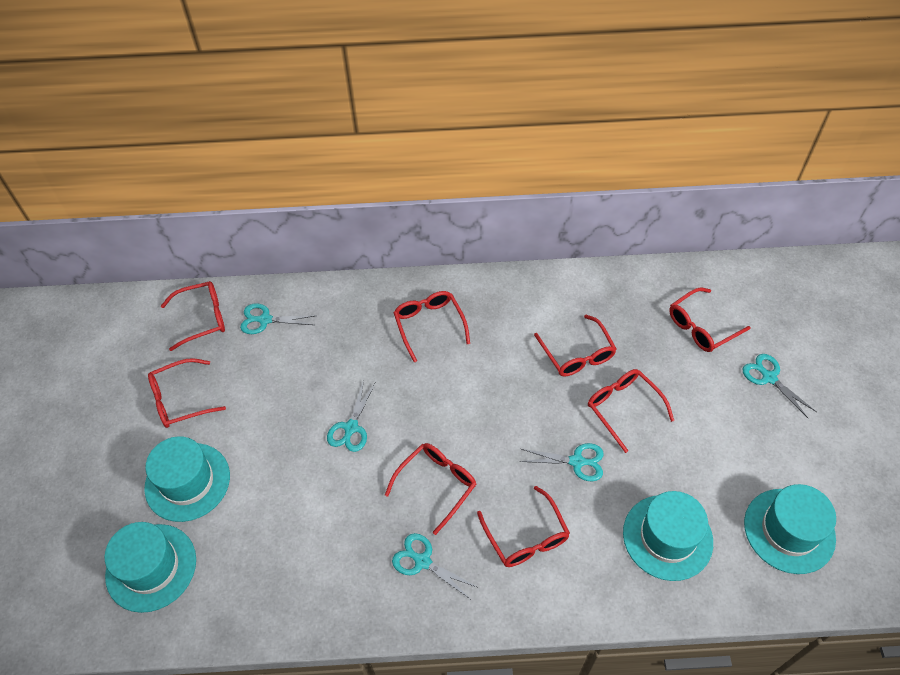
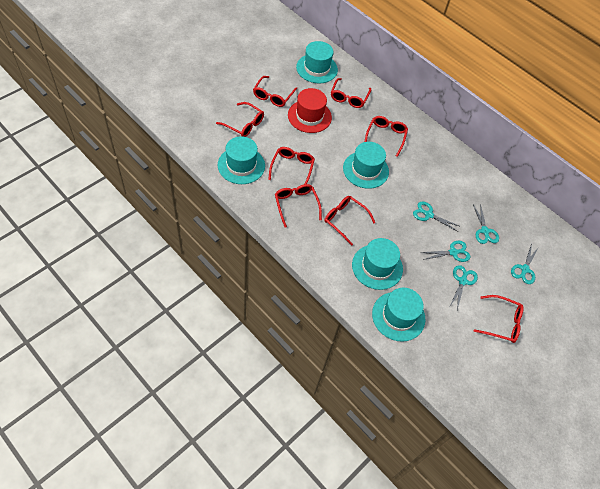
red hat: 0 -> 1
turquoise hat: 4 -> 5

